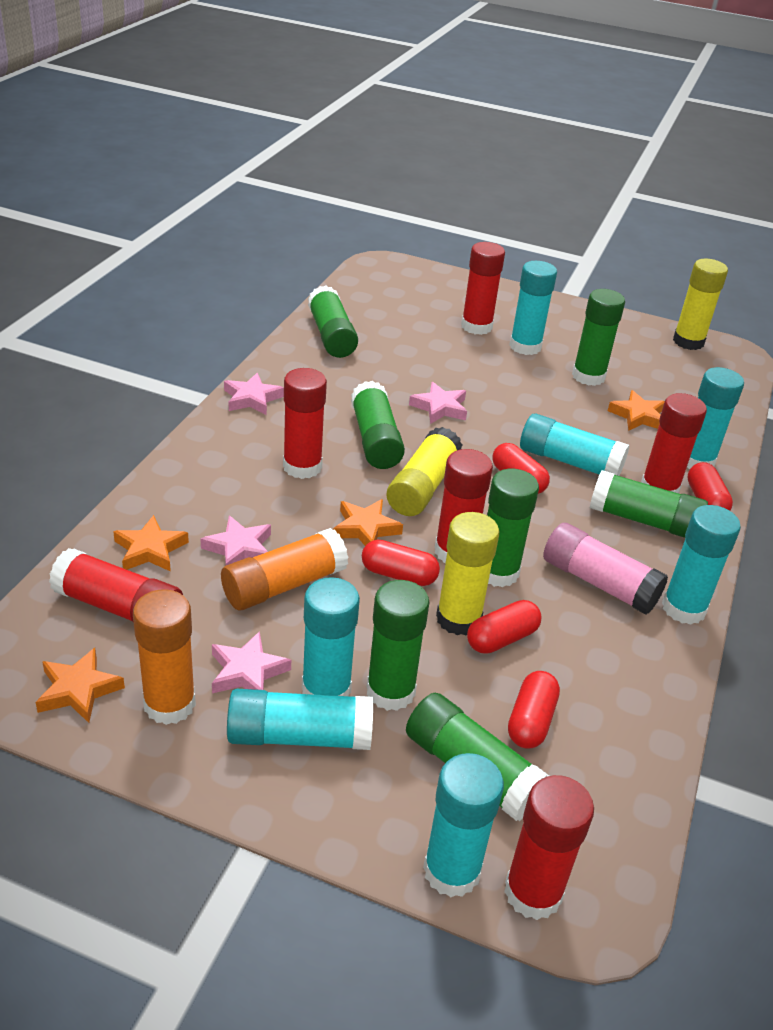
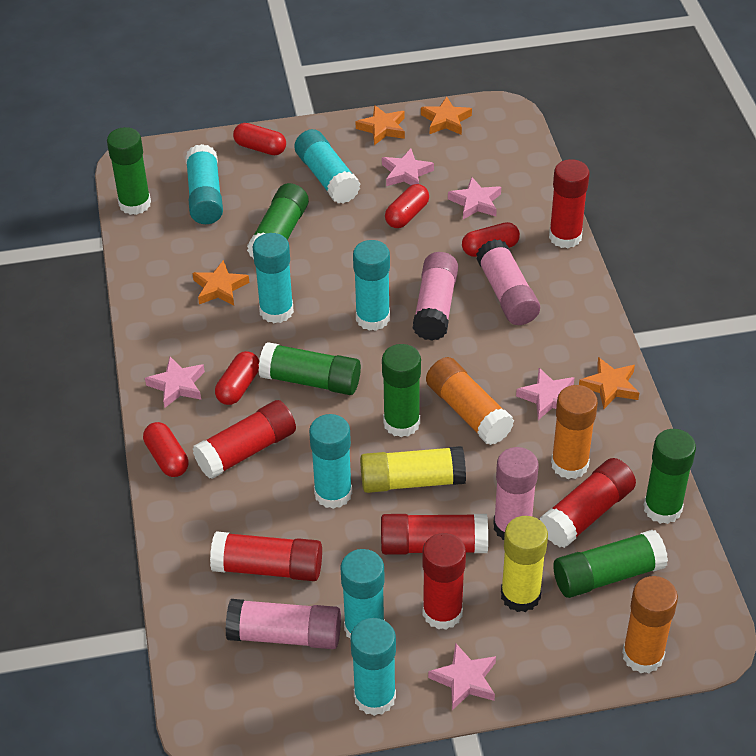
green glue stick: 7 -> 6
orange glue stick: 2 -> 3
pink glue stick: 1 -> 4
pink star: 4 -> 5
yellow glue stick: 3 -> 2

